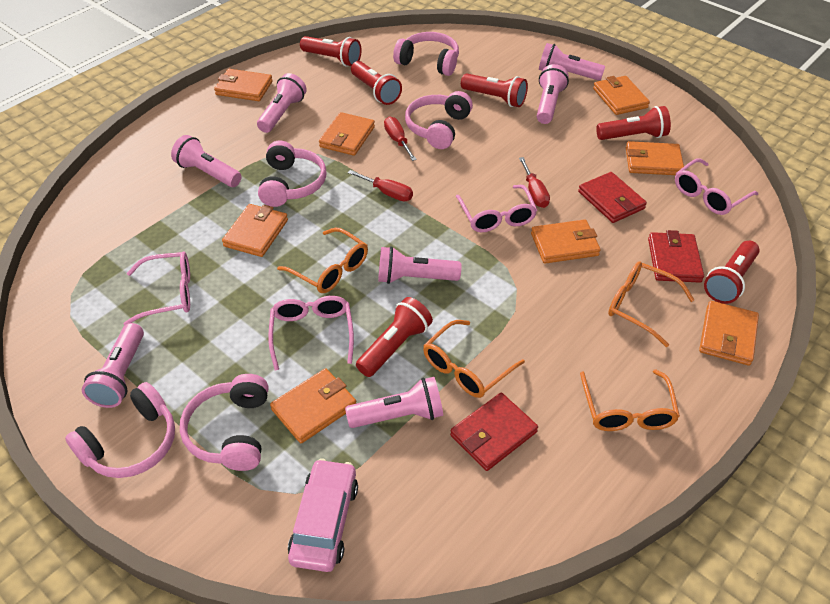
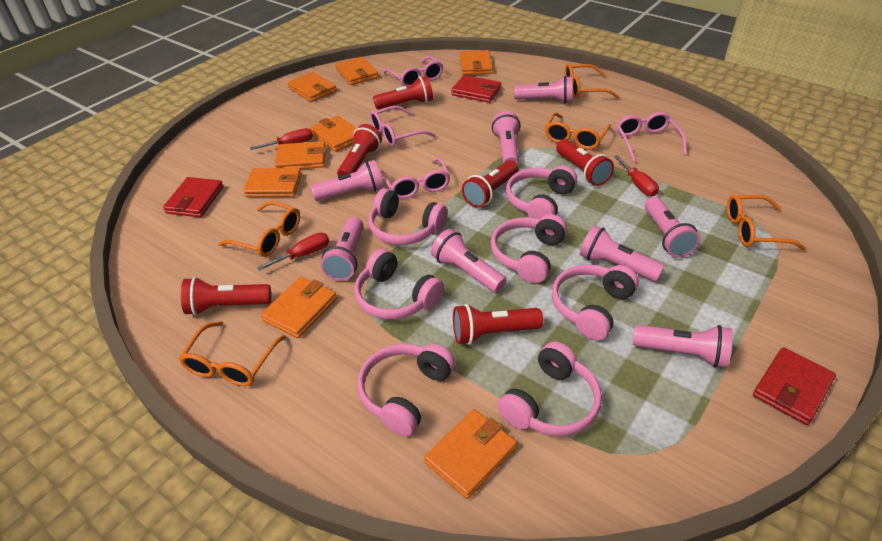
orange glasses: 4 -> 5
pink car: 1 -> 0
pink flashlight: 7 -> 8
pink headphones: 5 -> 7

